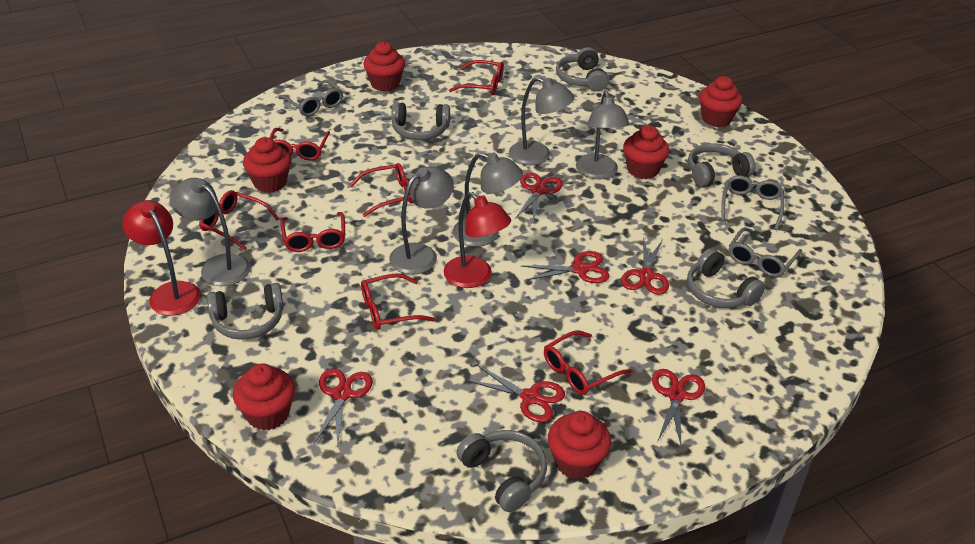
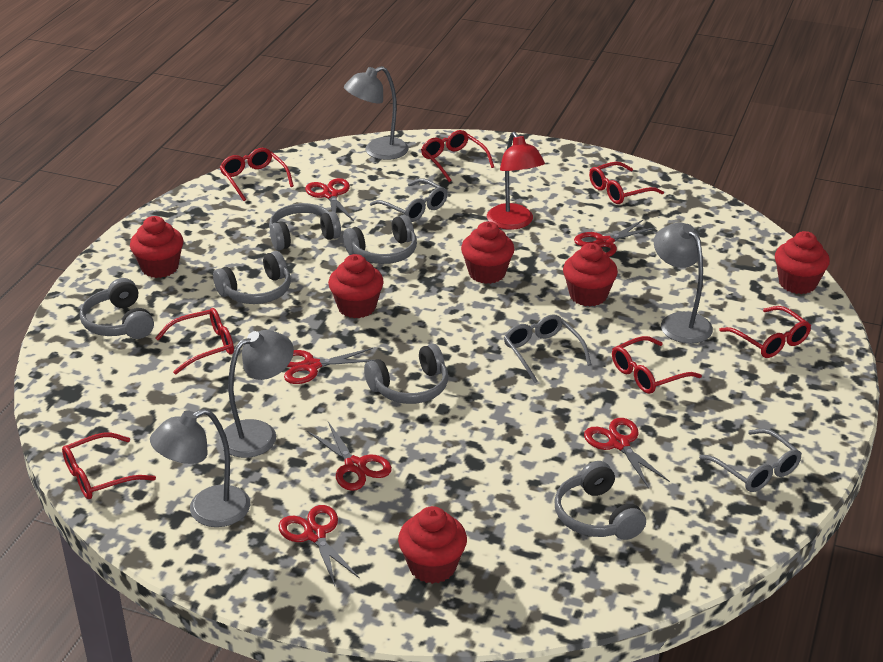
grey lamp: 5 -> 4
red lamp: 2 -> 1

